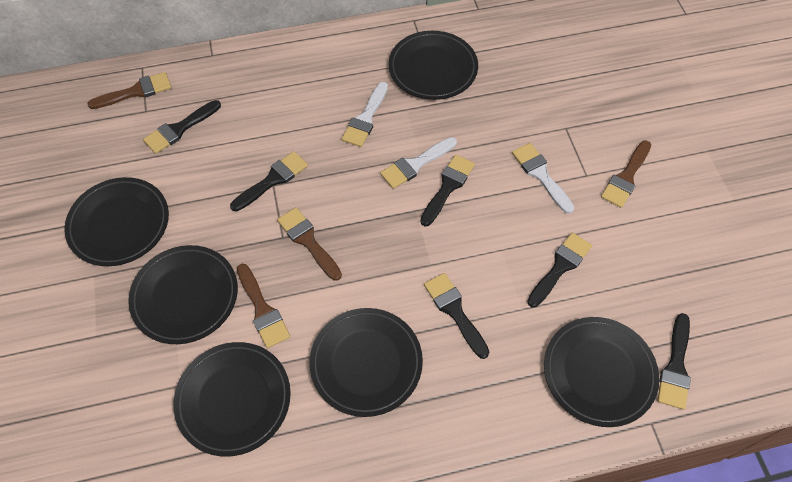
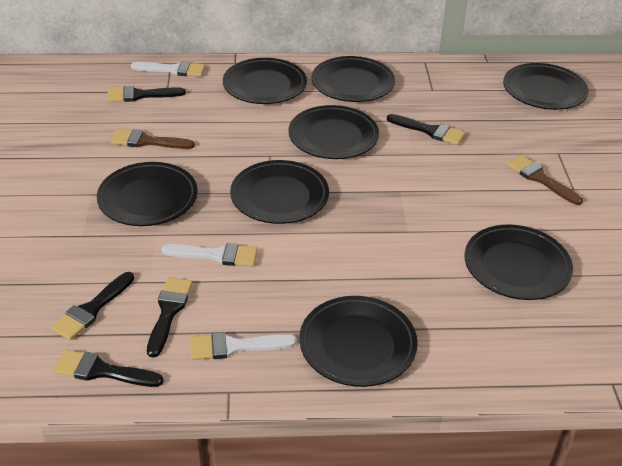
black brush: 6 -> 5
black plate: 6 -> 8
brown brush: 4 -> 2

